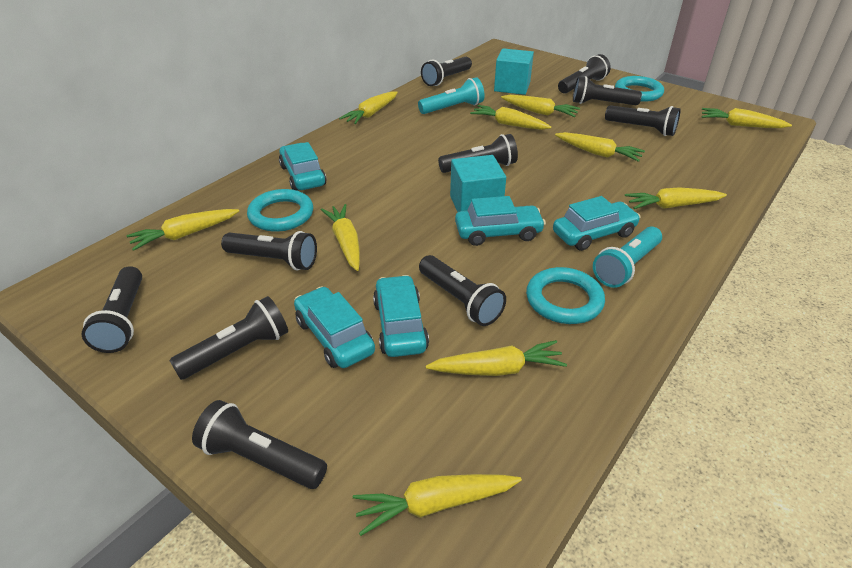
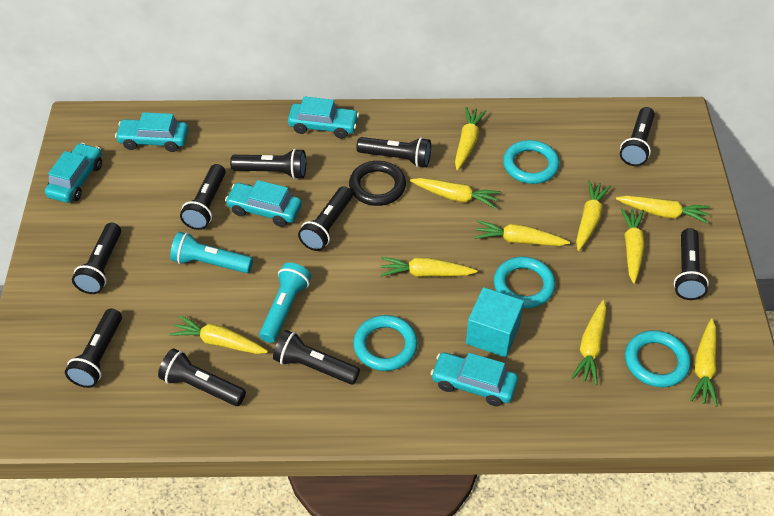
black ring: 0 -> 1
turquoise cube: 2 -> 1
turquoise ring: 3 -> 4

